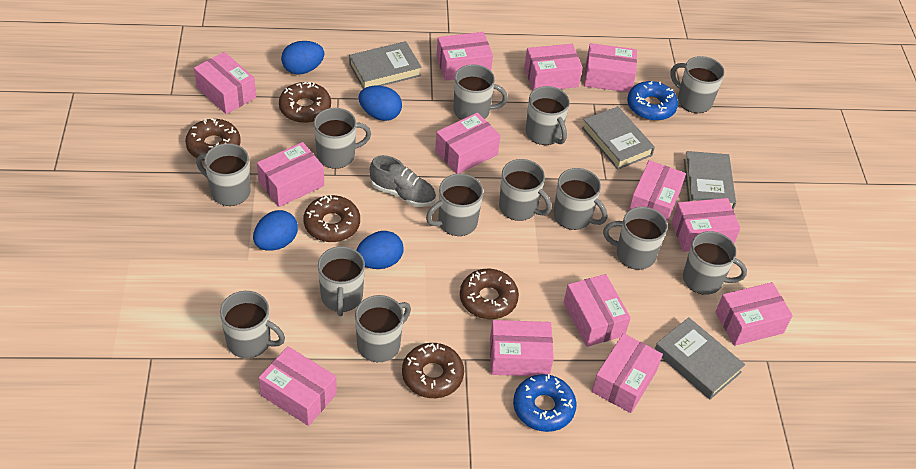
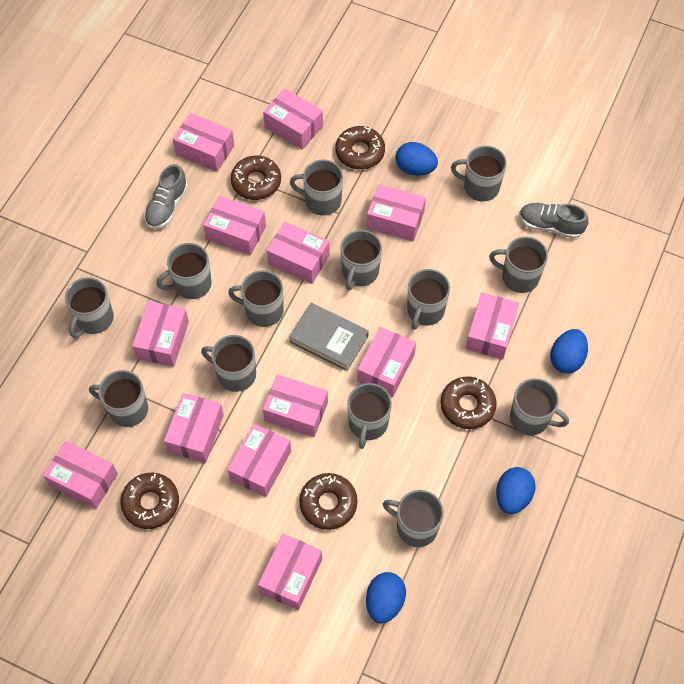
blue donut: 2 -> 0
grey book: 4 -> 1
grey shoe: 1 -> 2

